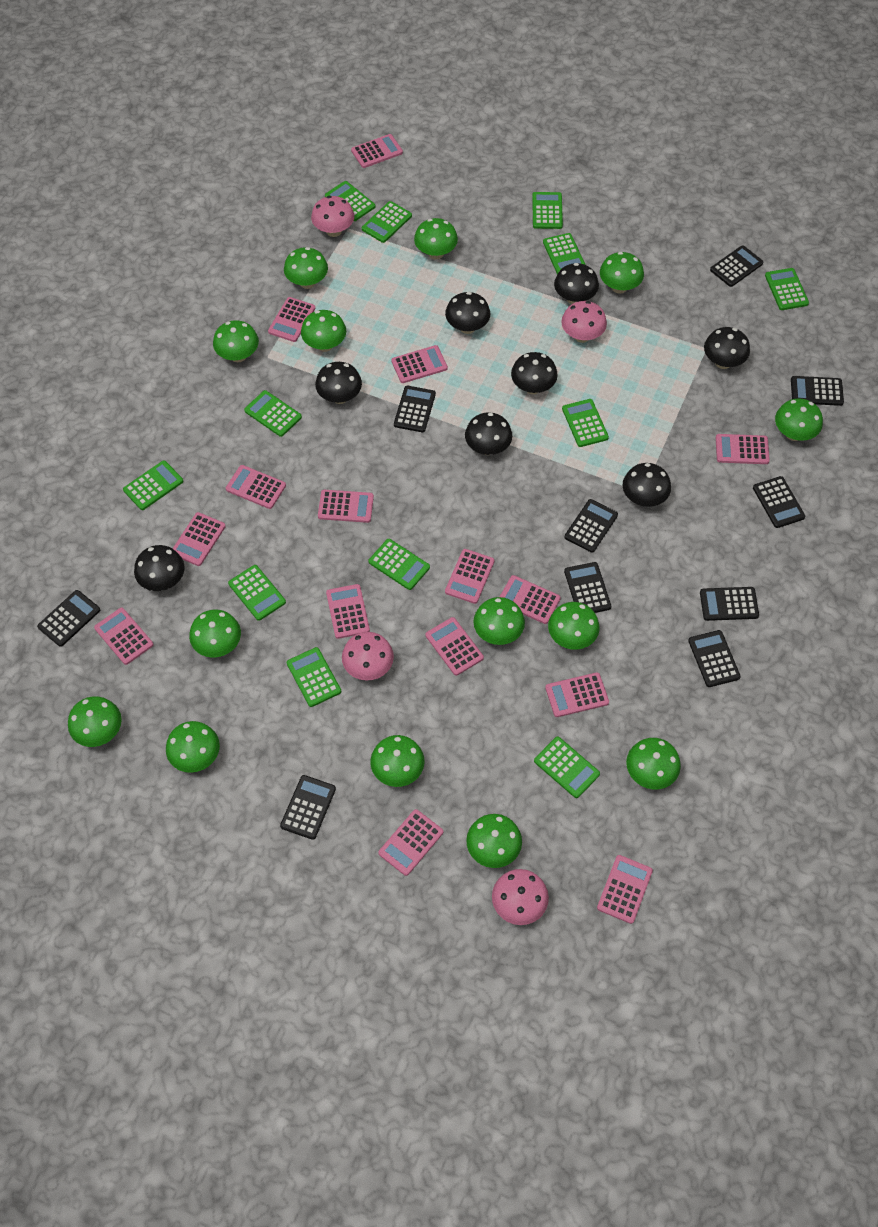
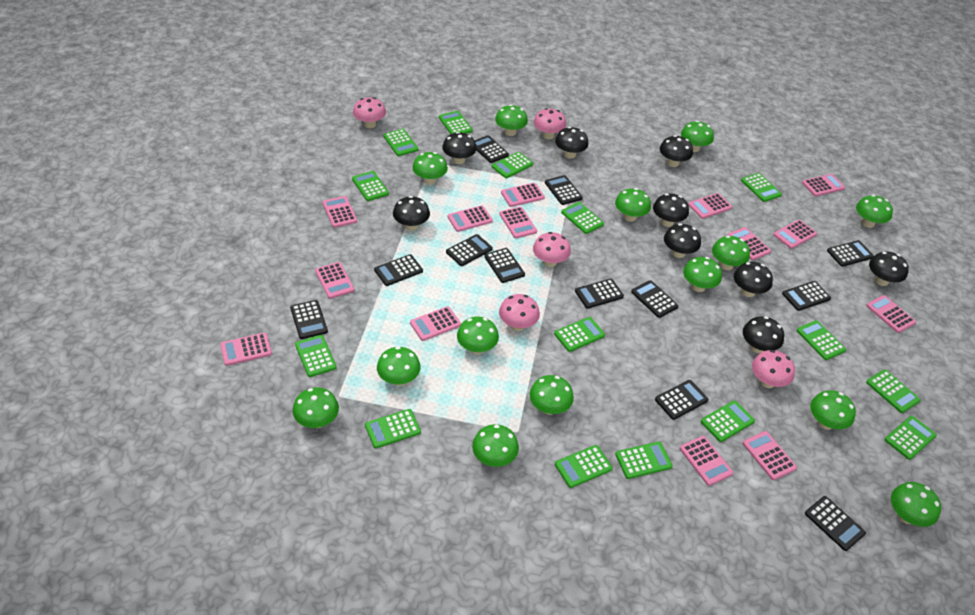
black calculator: 10 -> 12
black mushroom: 8 -> 9
green calculator: 12 -> 15
pink calculator: 15 -> 14
pink mushroom: 4 -> 5

